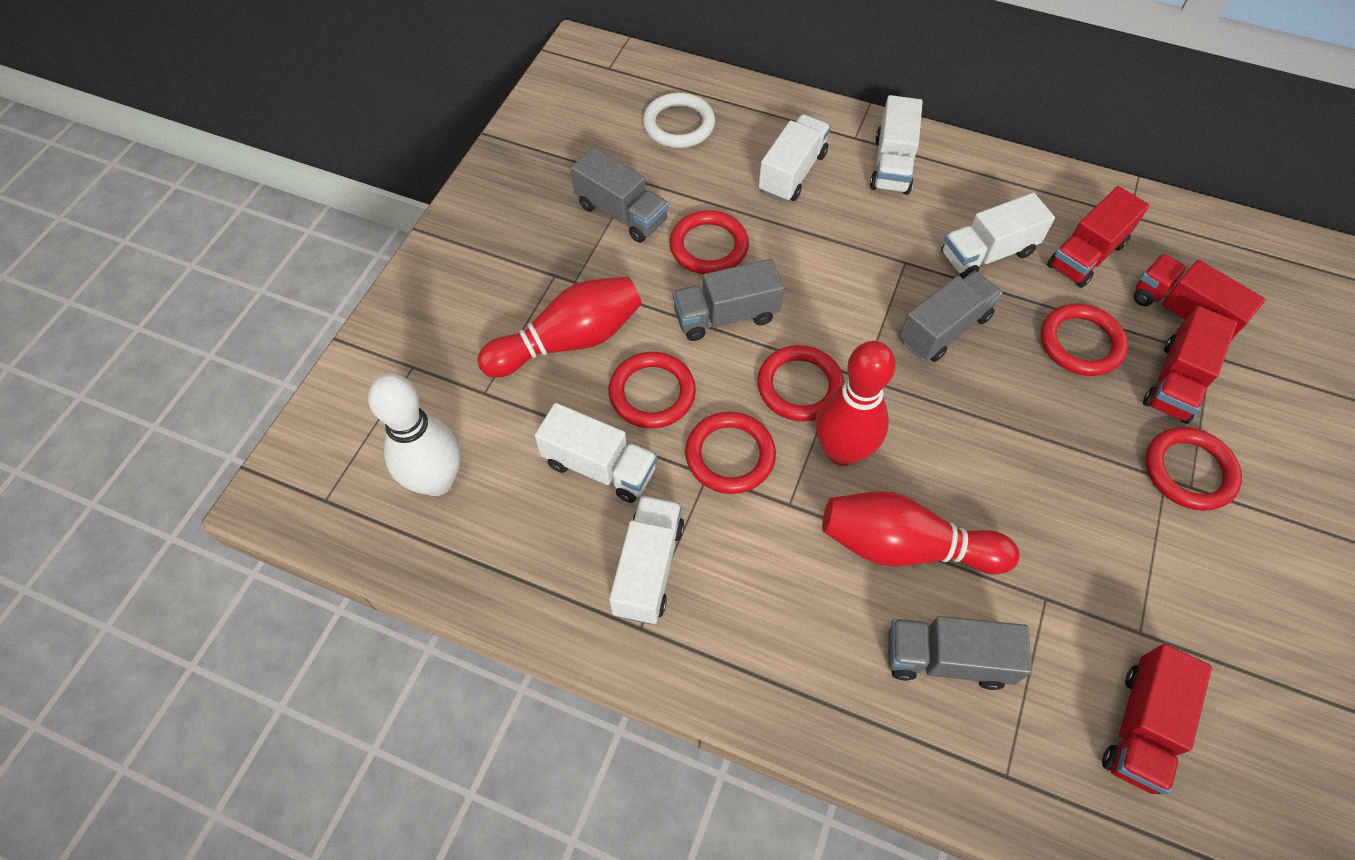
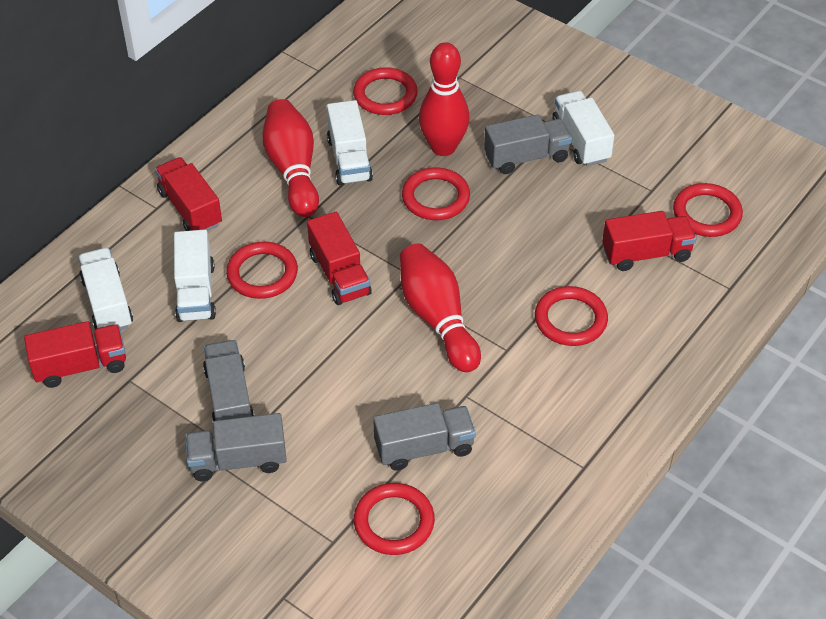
white bowling pin: 1 -> 0
white ring: 1 -> 0
white truck: 5 -> 4

